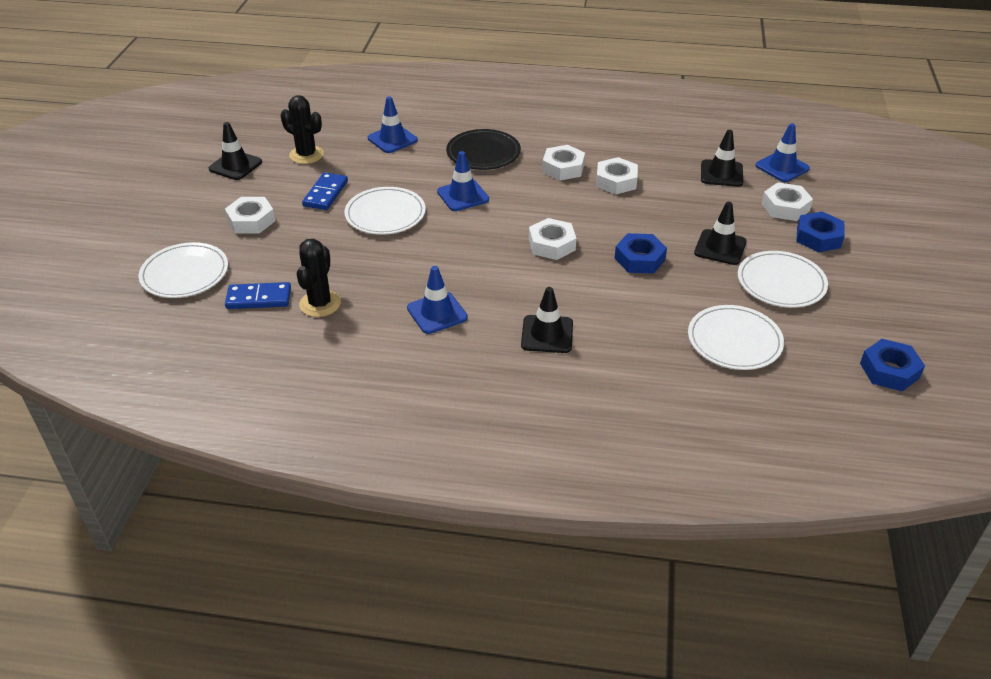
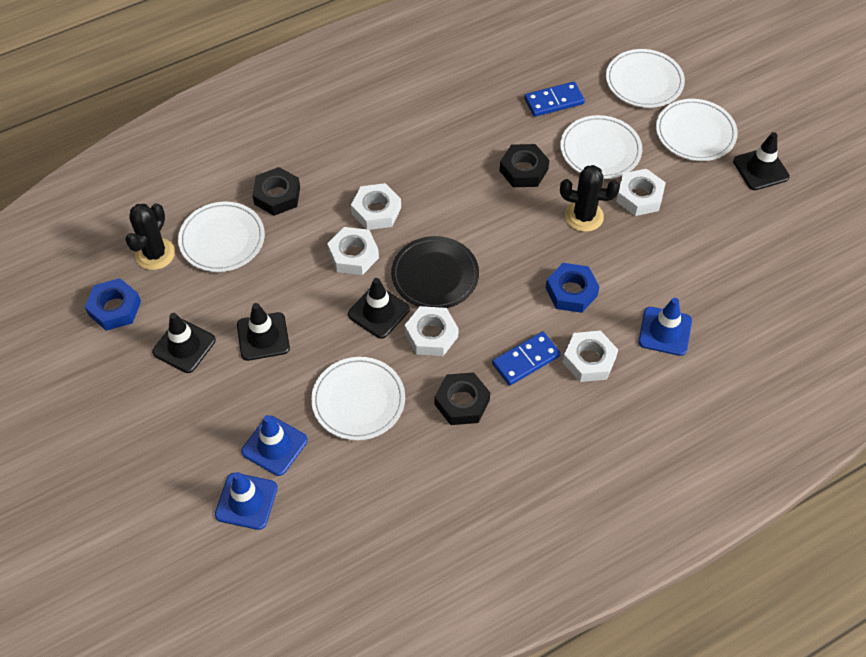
black nut: 0 -> 3
blue nut: 3 -> 2
blue traffic cone: 4 -> 3
white plate: 4 -> 5

